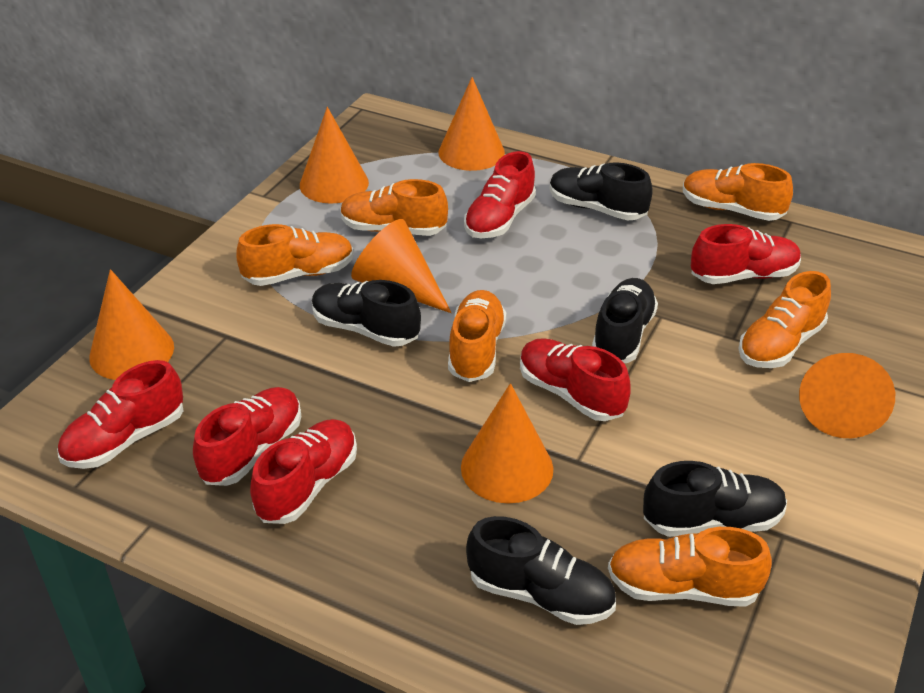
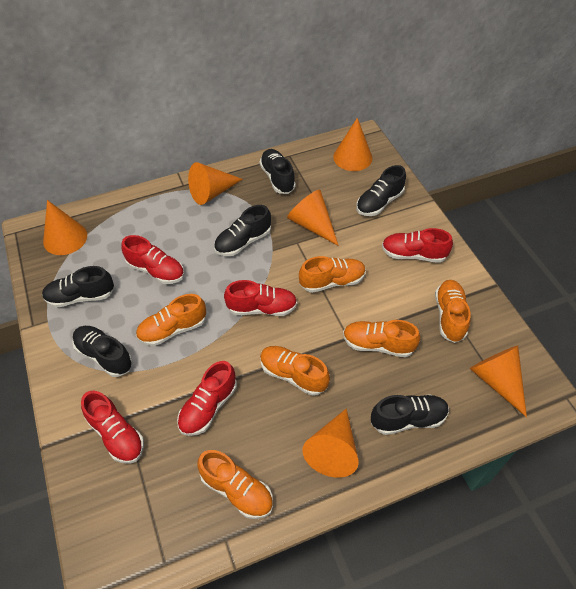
black shoe: 5 -> 6
red shoe: 6 -> 5

